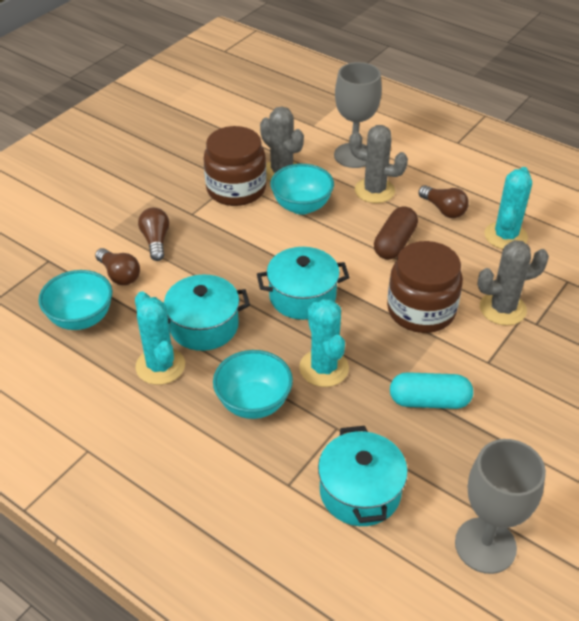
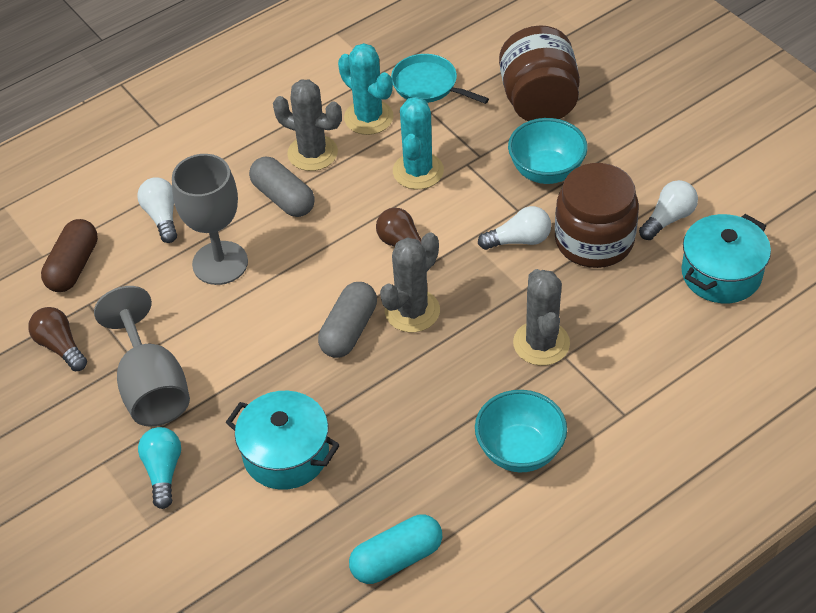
brown light bulb: 3 -> 2
grey capsule: 0 -> 2
turquoise bowl: 3 -> 2
turquoise cactus: 3 -> 2
turquoise light bulb: 0 -> 1
turquoise pan: 0 -> 1
turquoise pot: 3 -> 2
white light bulb: 0 -> 3

